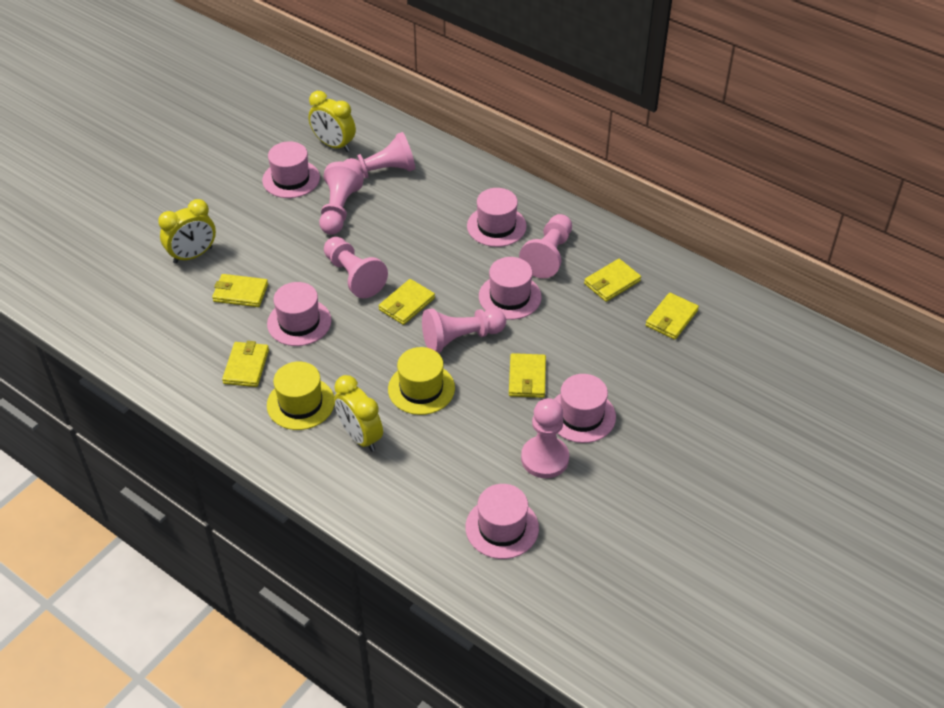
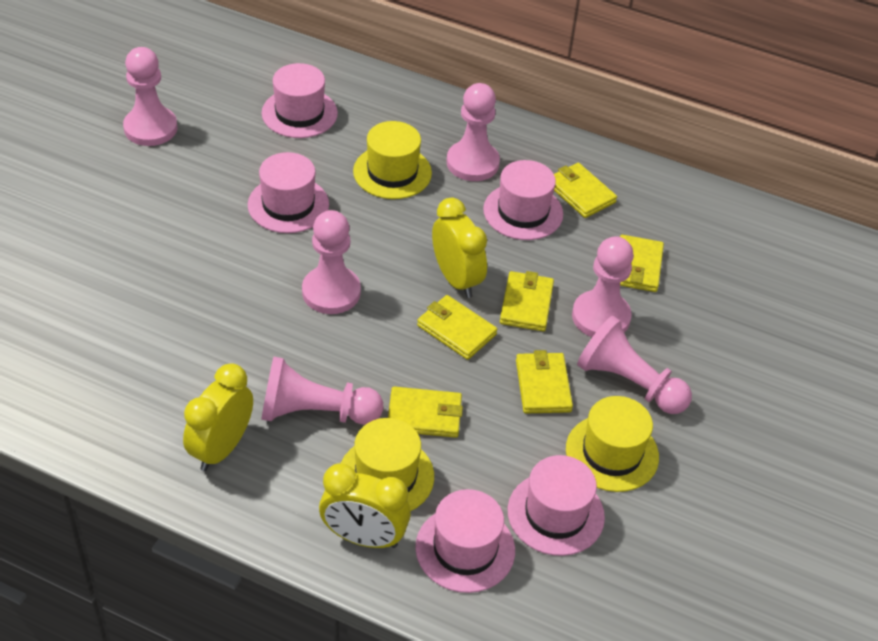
pink hat: 6 -> 5
yellow hat: 2 -> 3

